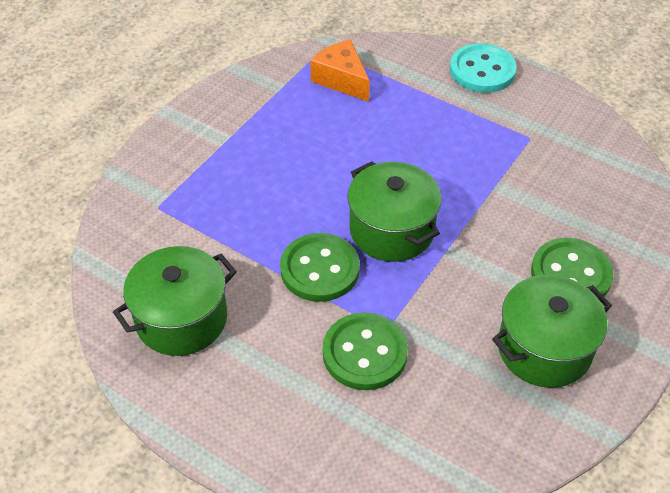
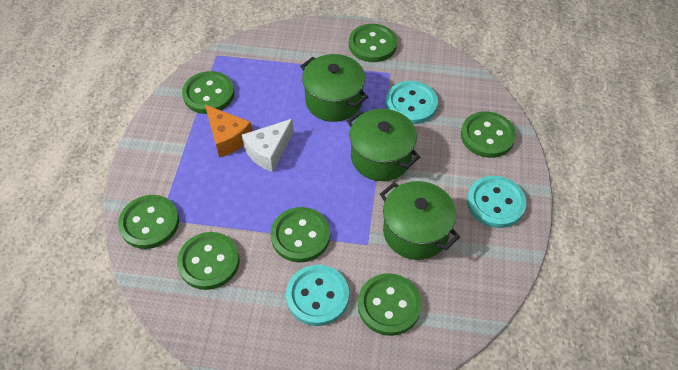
green button: 3 -> 7
turquoise button: 1 -> 3
white cheese: 0 -> 1

